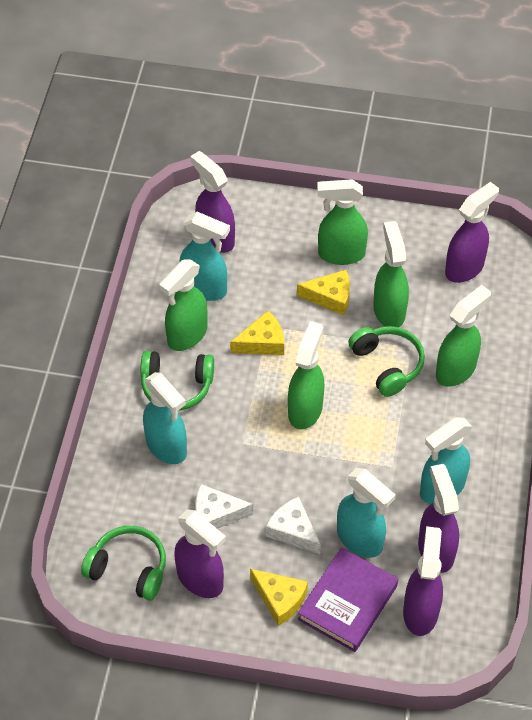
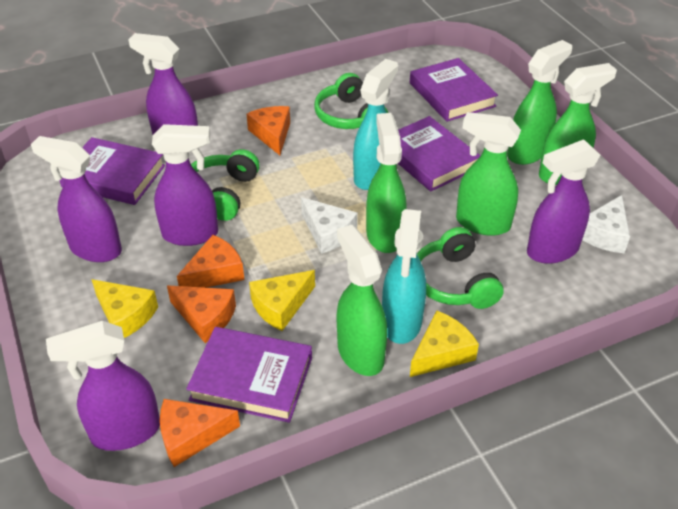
orange cheese: 0 -> 4
purple book: 1 -> 4
turquoise spray bottle: 4 -> 2

